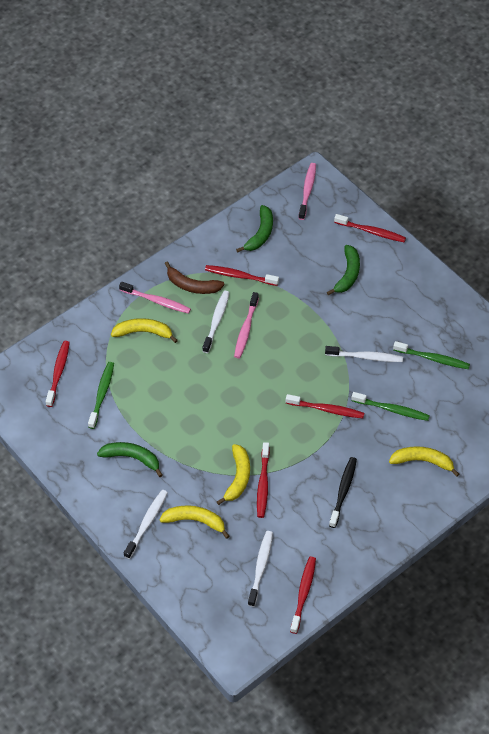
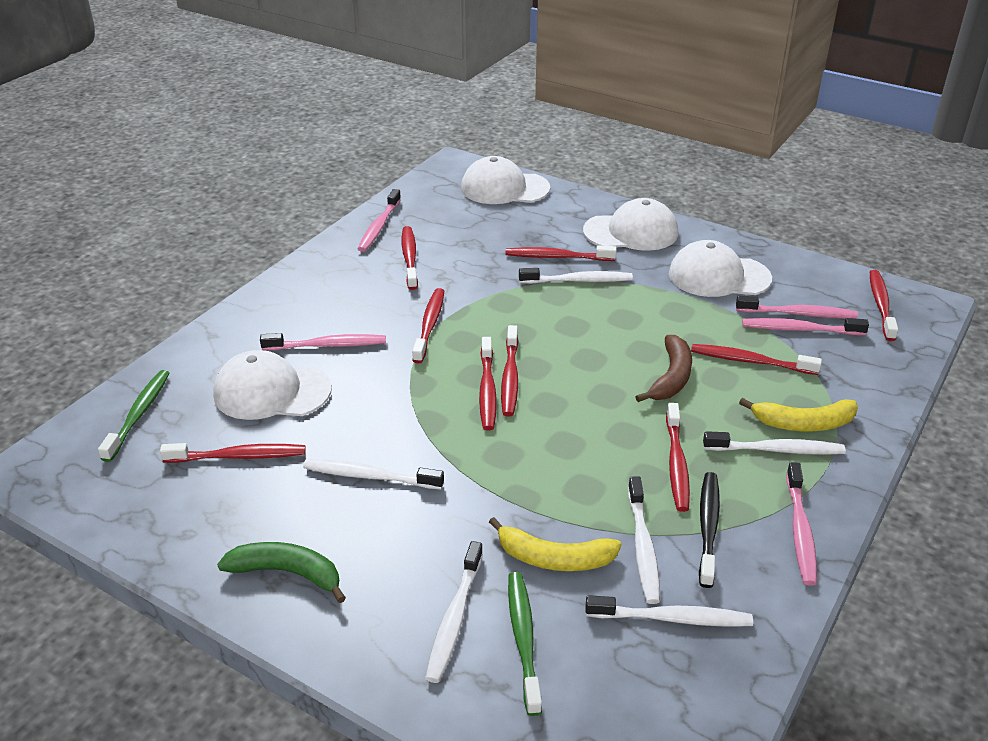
green banana: 3 -> 1
green toothbrush: 3 -> 2
pink toothbrush: 3 -> 5
red toothbrush: 6 -> 9
white cap: 0 -> 4
white toothbrush: 4 -> 6
yellow banana: 4 -> 2

